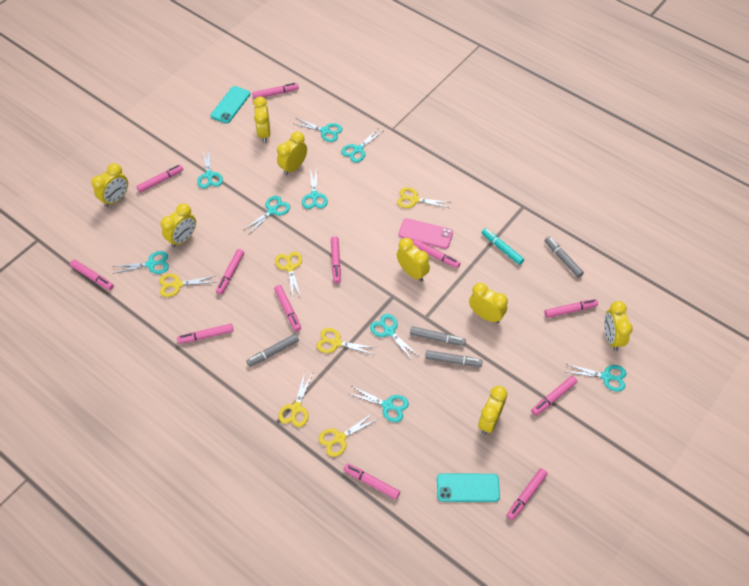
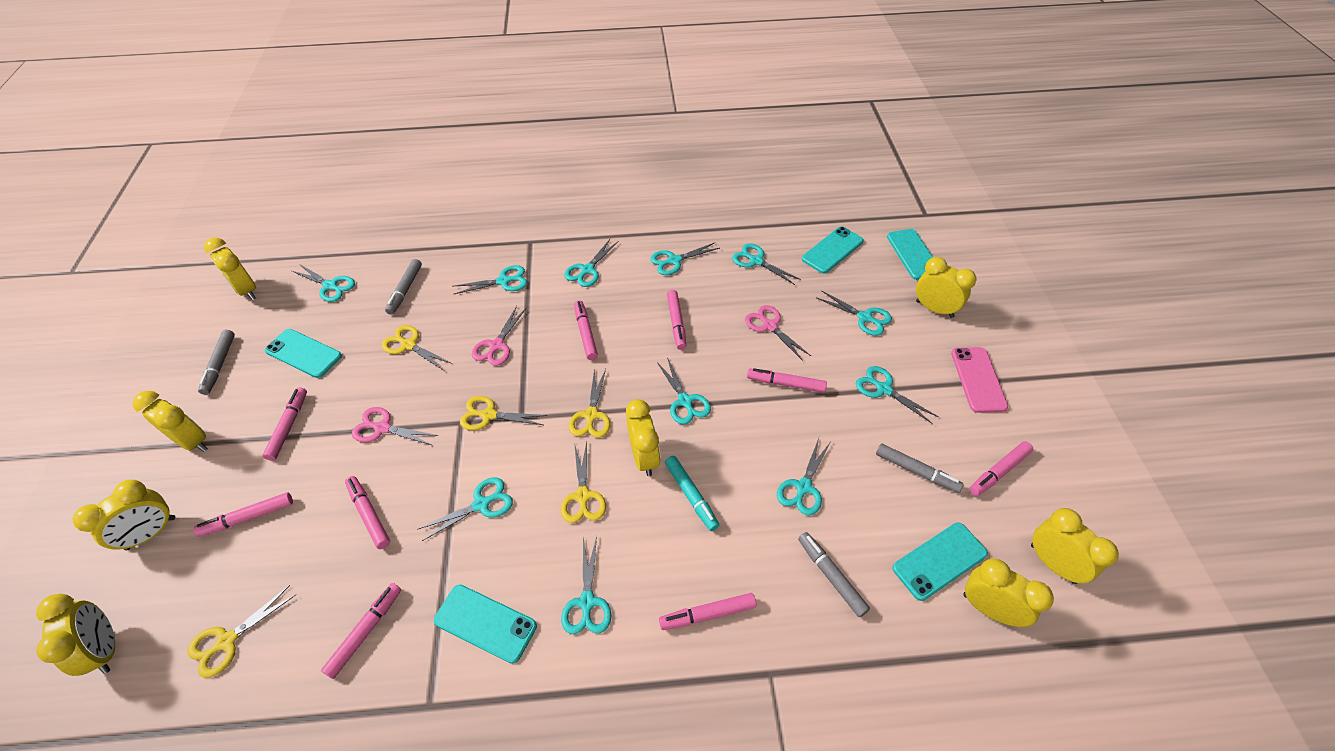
pink marker: 12 -> 9
pink scissors: 0 -> 3
turquoise phone: 2 -> 5
turquoise scissors: 9 -> 11
yellow scissors: 6 -> 5

